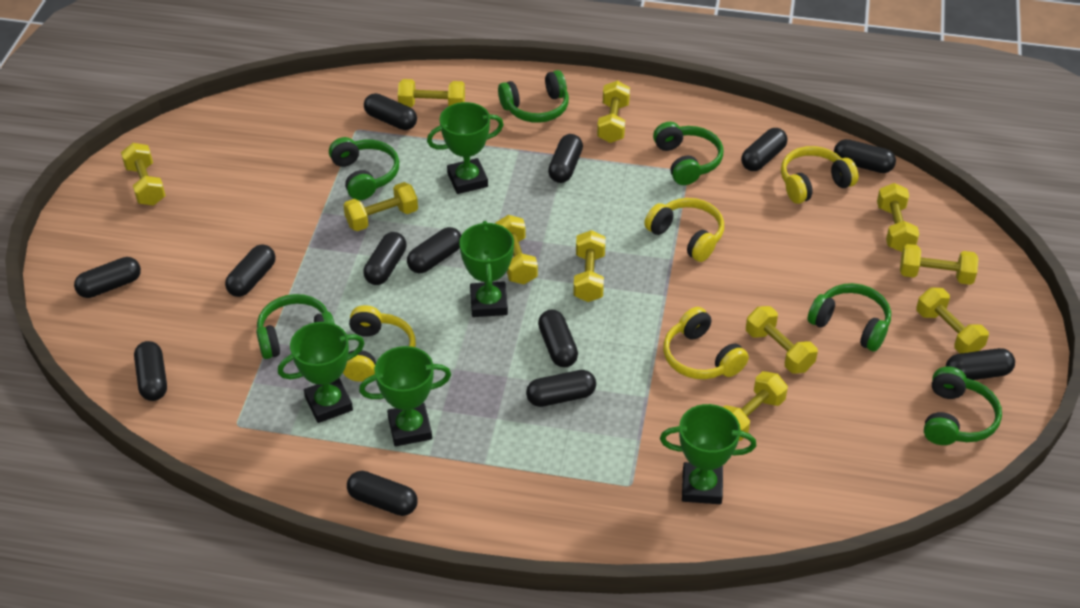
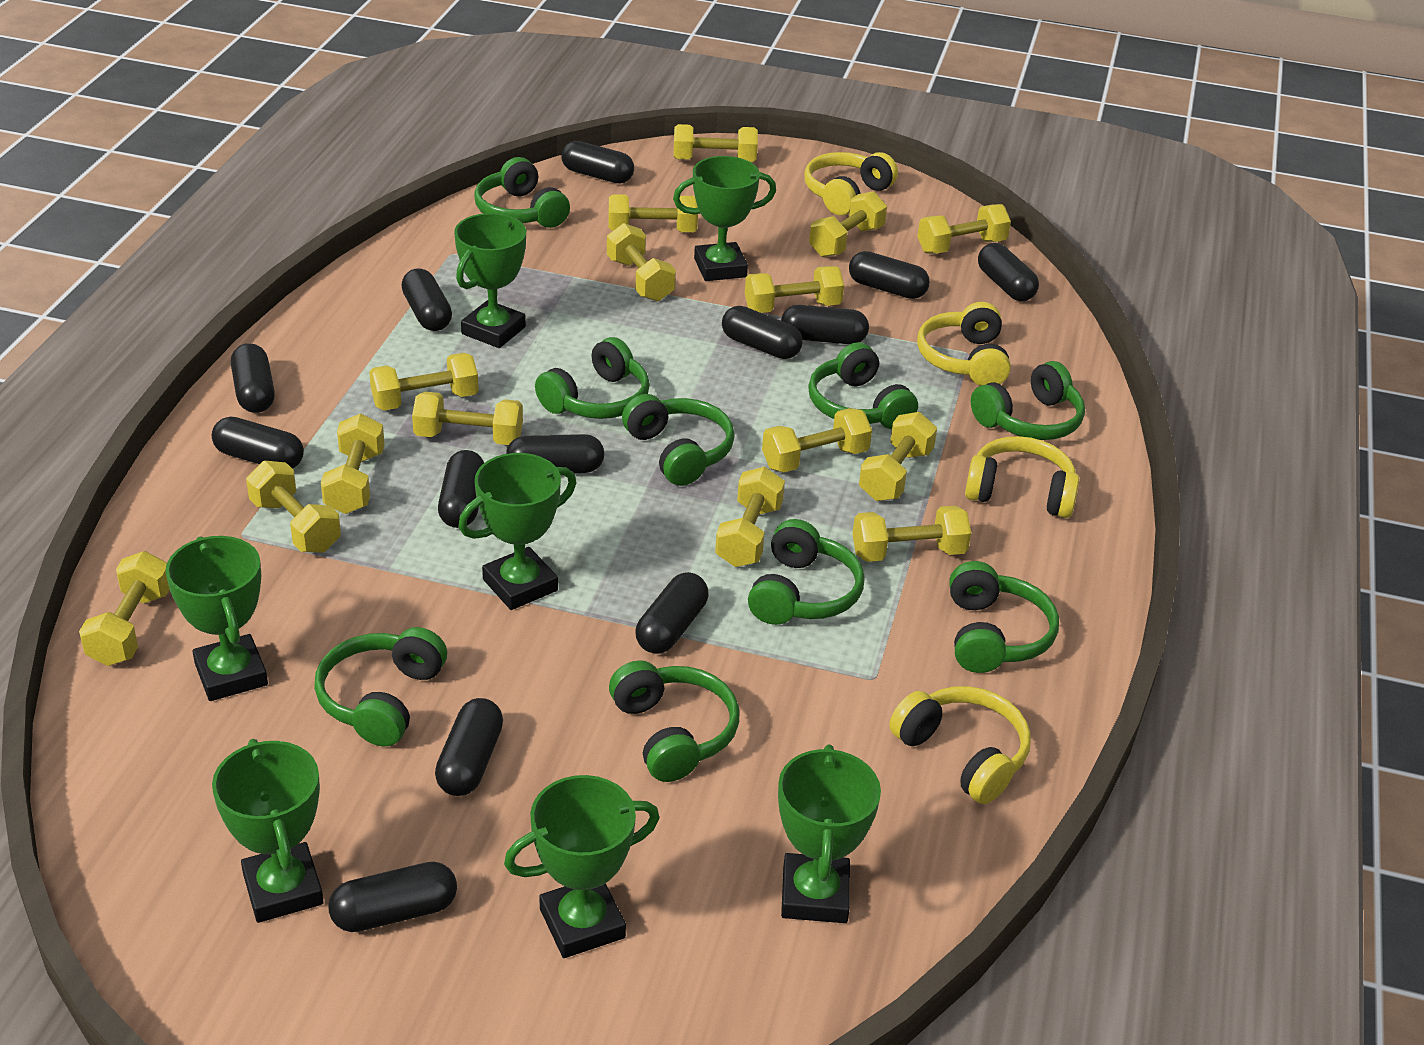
green headphones: 6 -> 9
green trophy: 5 -> 7
yellow dumbbell: 11 -> 15

